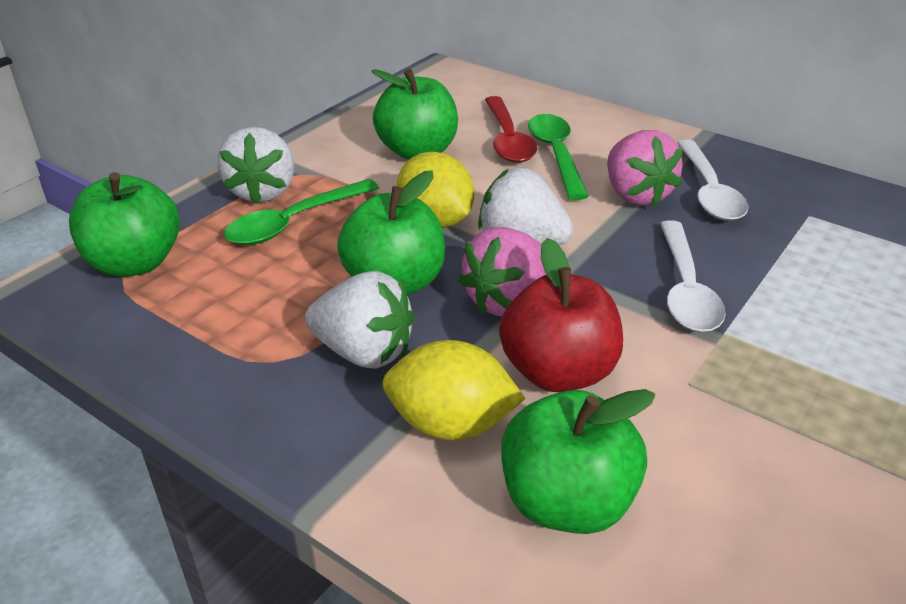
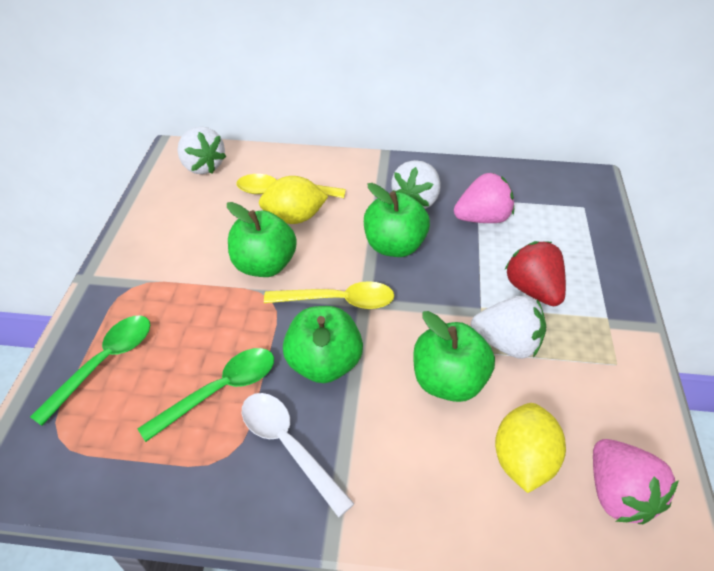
red apple: 1 -> 0
red spoon: 1 -> 0
red strawberry: 0 -> 1
white spoon: 2 -> 1
yellow spoon: 0 -> 2

